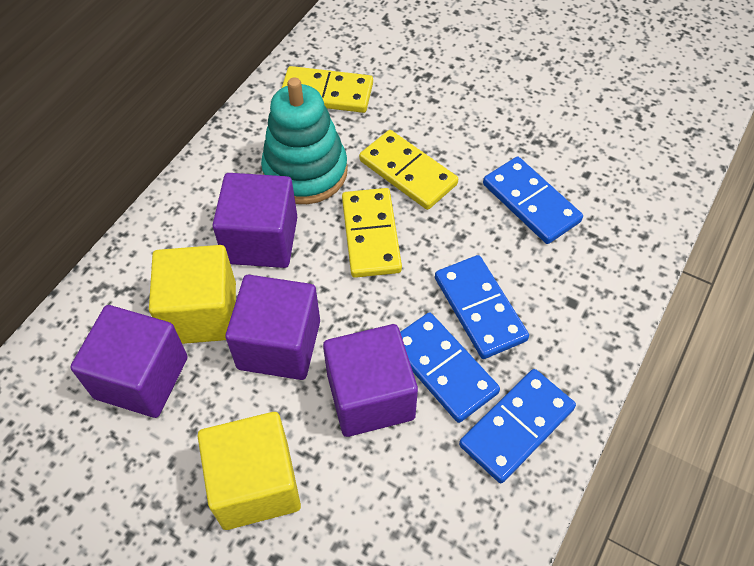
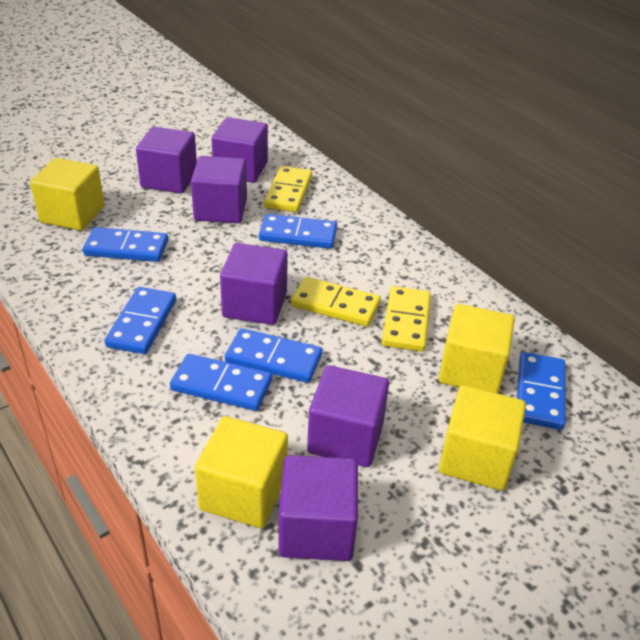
blue domino: 4 -> 6
purple cube: 4 -> 6
turquoise stacking toy: 1 -> 0
yellow cube: 2 -> 4

